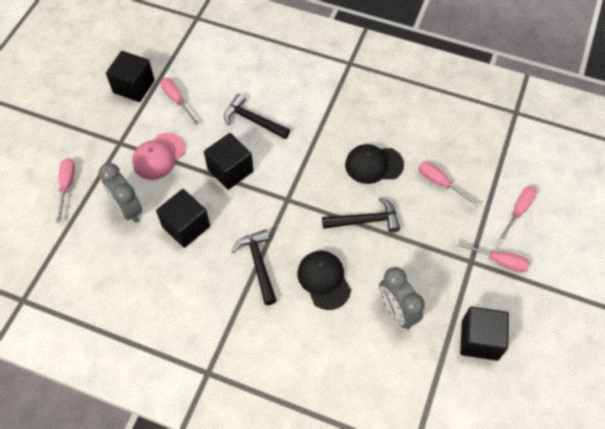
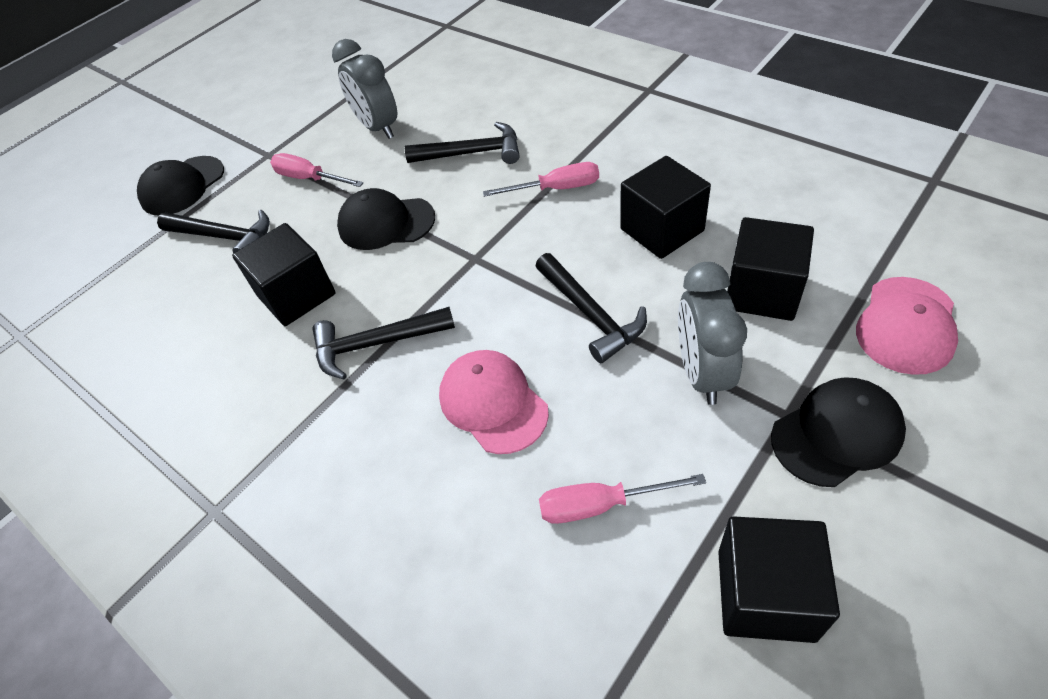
black cap: 2 -> 3
black hammer: 3 -> 4
pink cap: 1 -> 2
pink screwdriver: 5 -> 3

